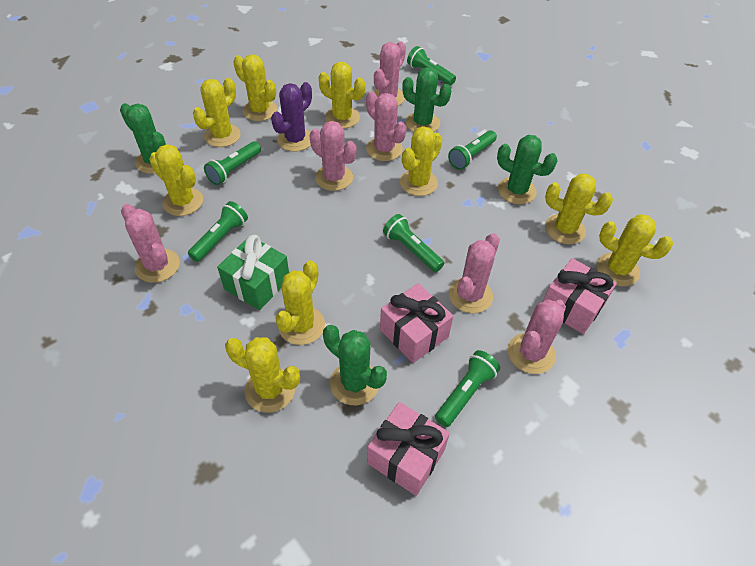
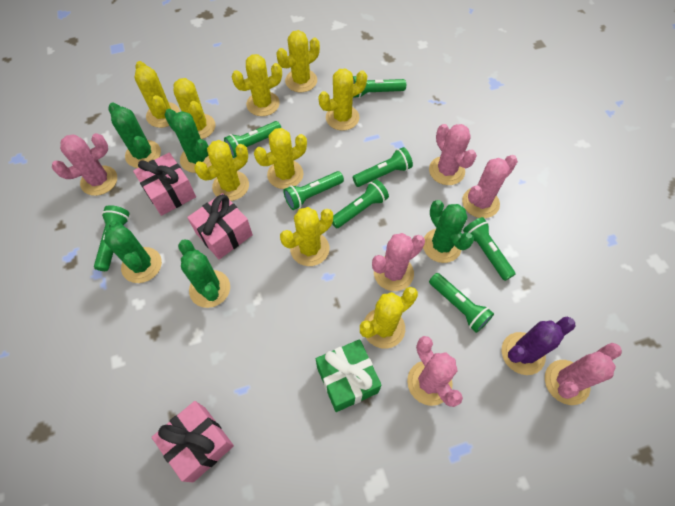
green cactus: 4 -> 5
green flashlight: 6 -> 8

